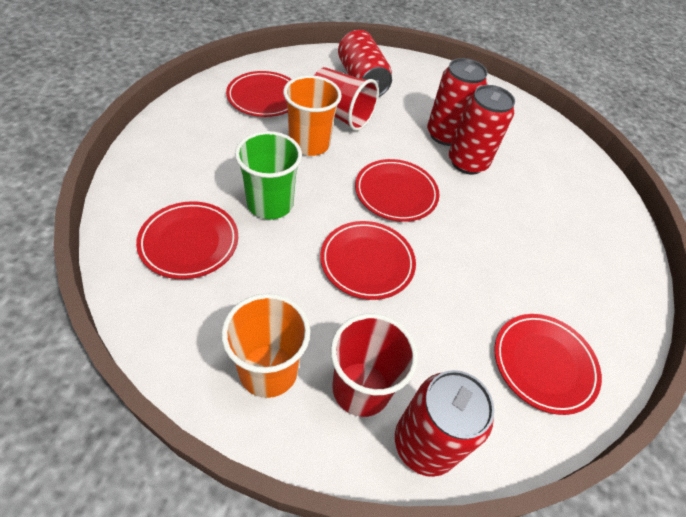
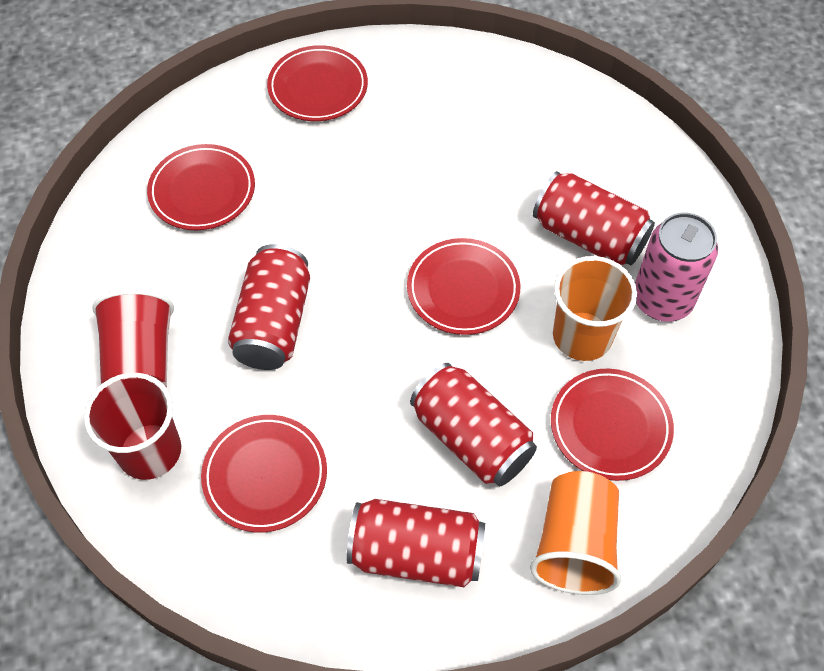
green cup: 1 -> 0
pink can: 0 -> 1

